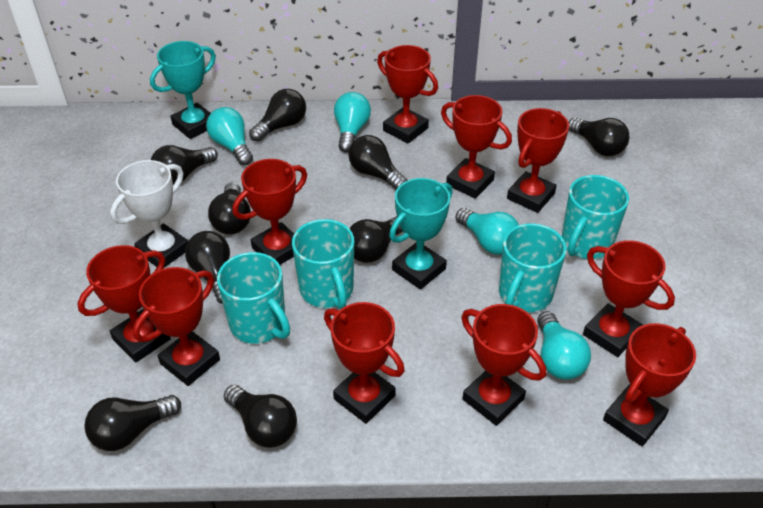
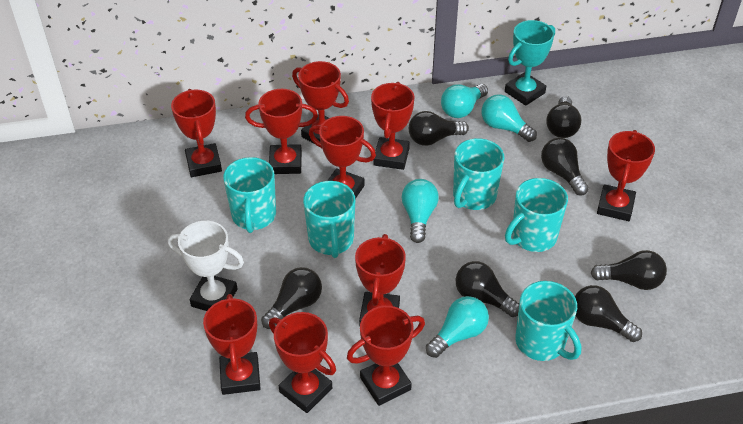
black light bulb: 9 -> 7
turquoise mug: 4 -> 5
turquoise trophy: 2 -> 1

